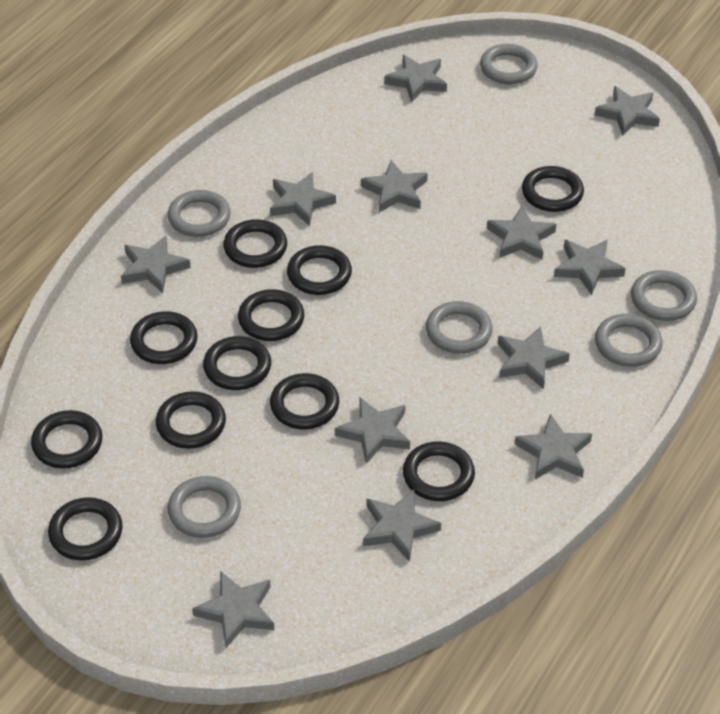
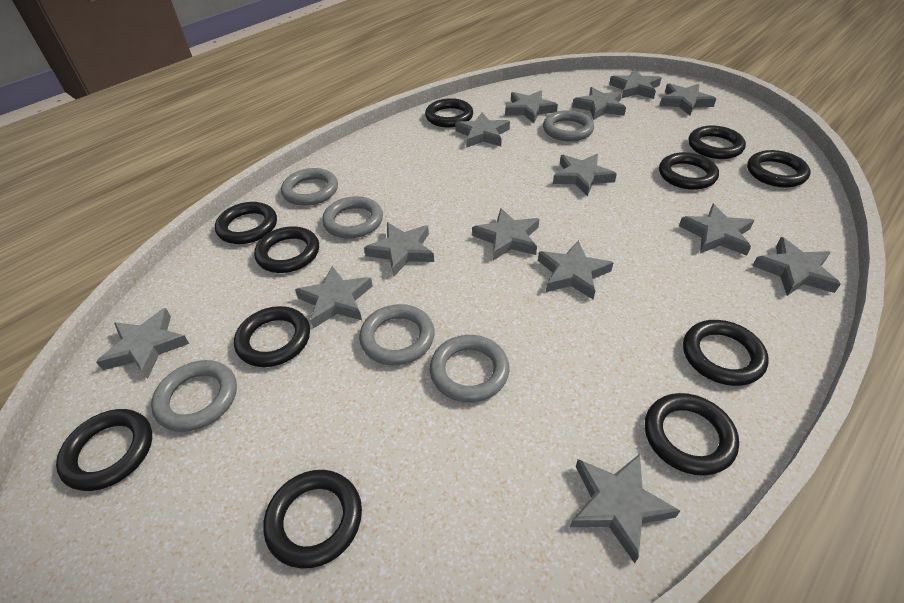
grey star: 12 -> 14

